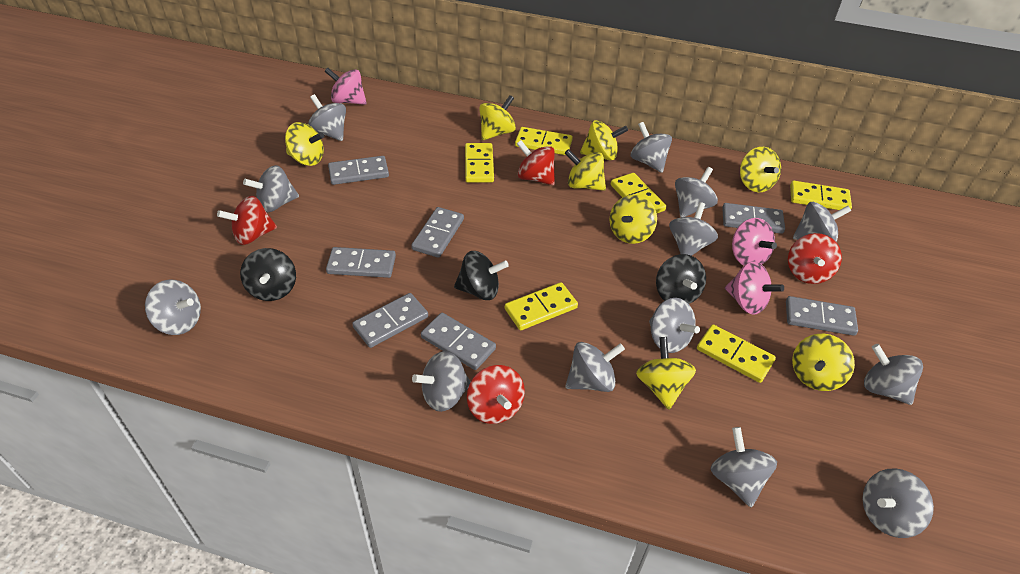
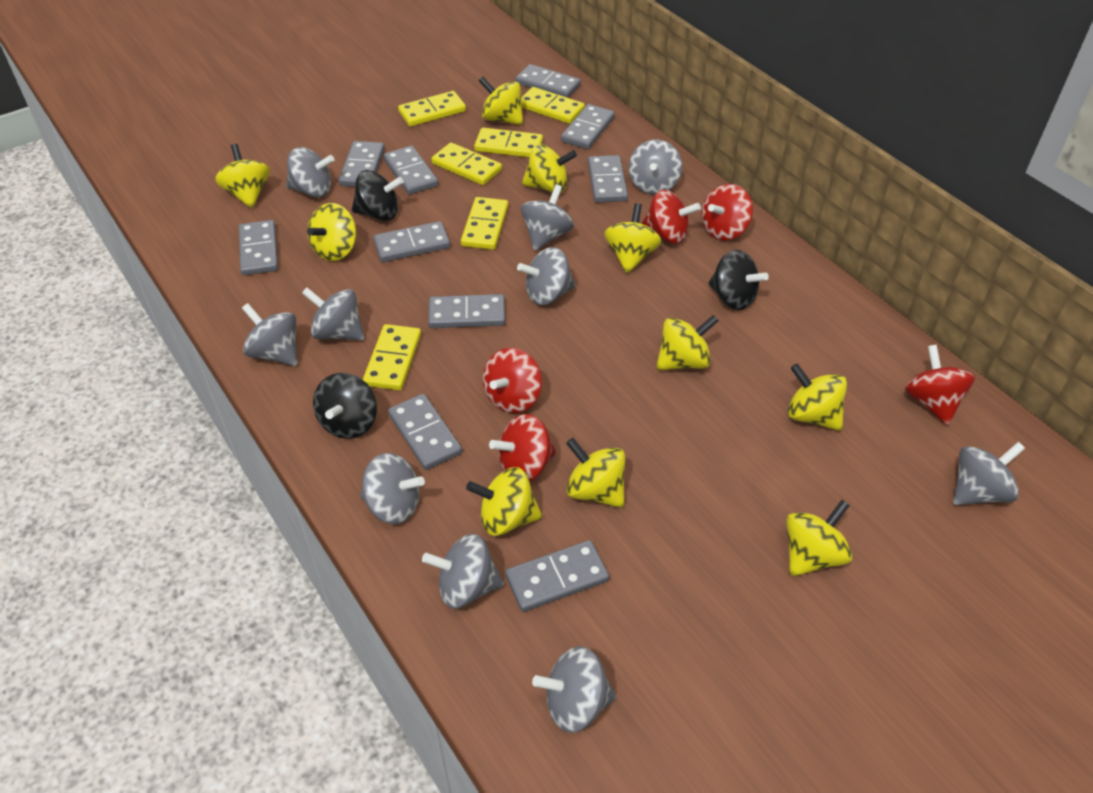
grey domino: 7 -> 10
grey spinning top: 13 -> 10
pink spinning top: 3 -> 0
red spinning top: 4 -> 5
yellow spinning top: 8 -> 10

